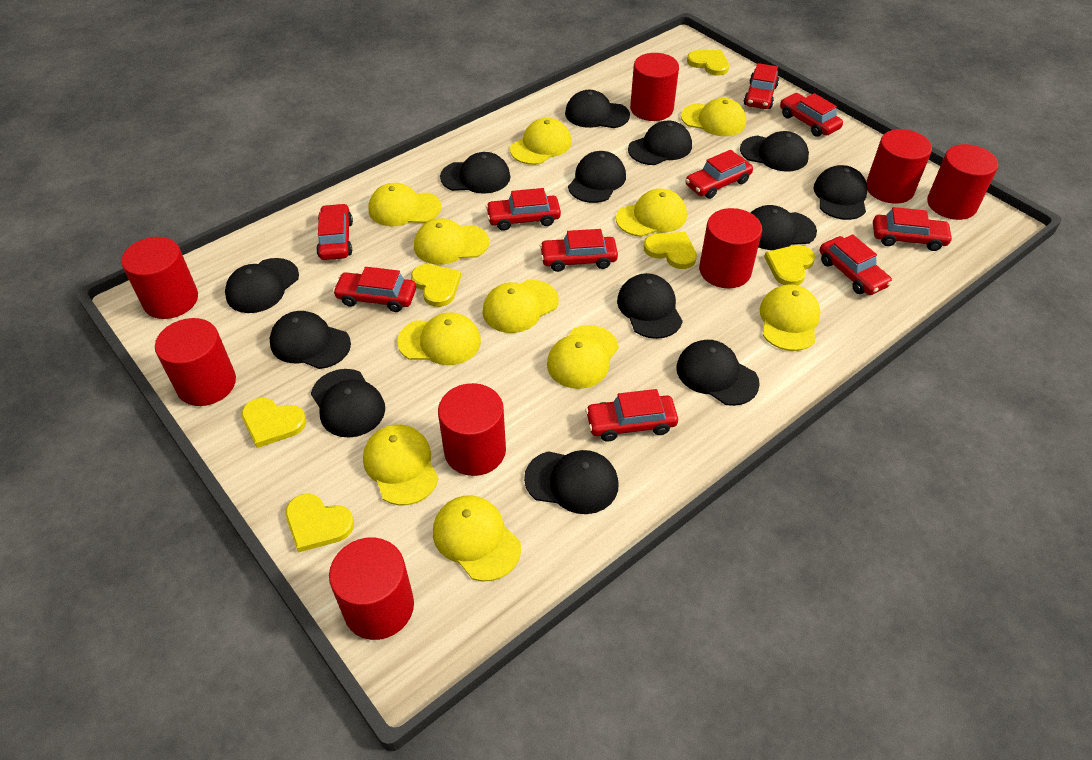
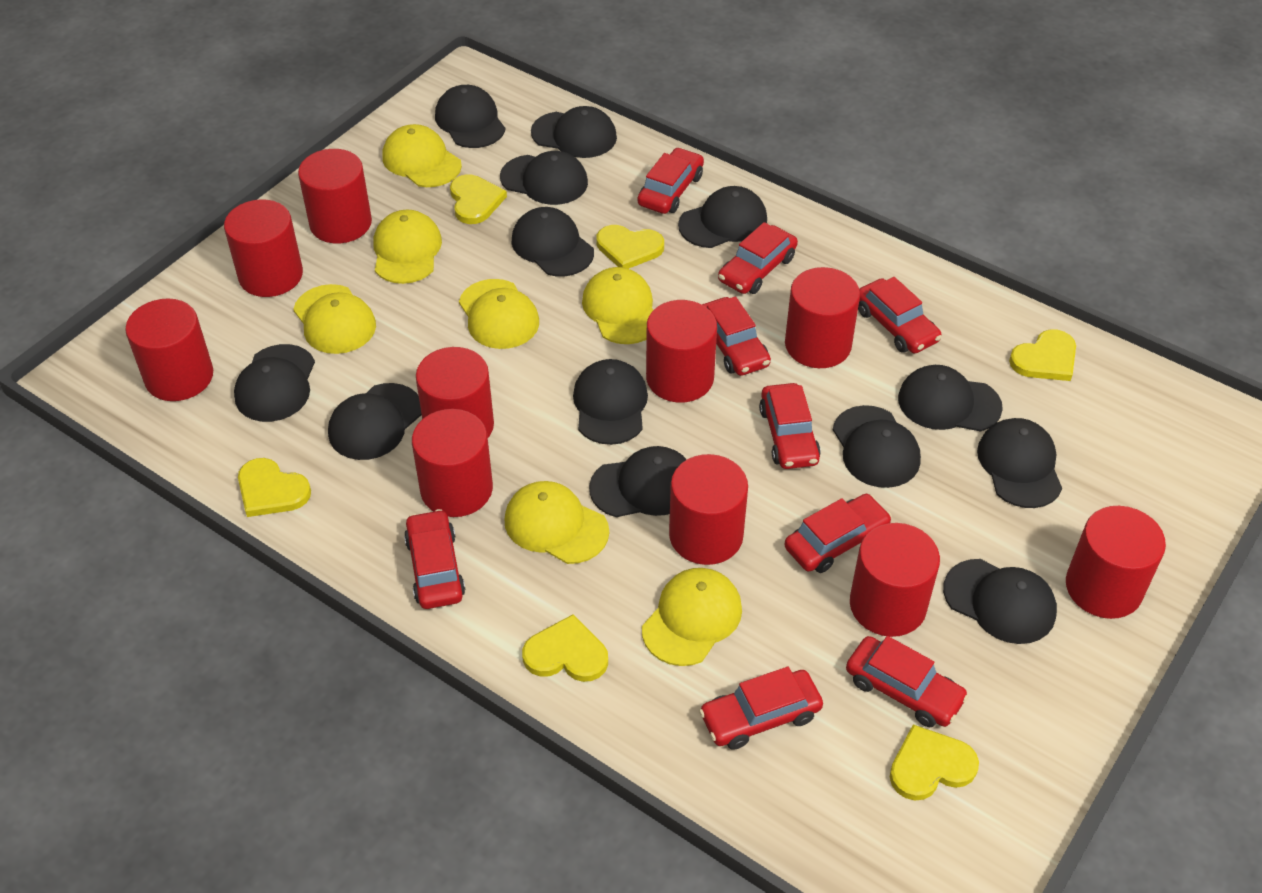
red car: 10 -> 9
red cylinder: 8 -> 10
yellow cap: 11 -> 7

